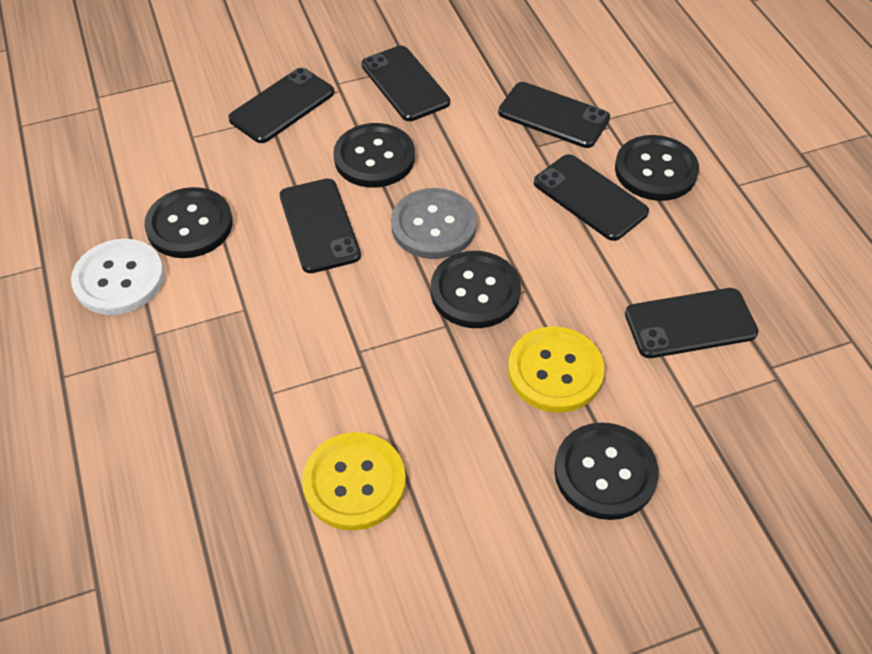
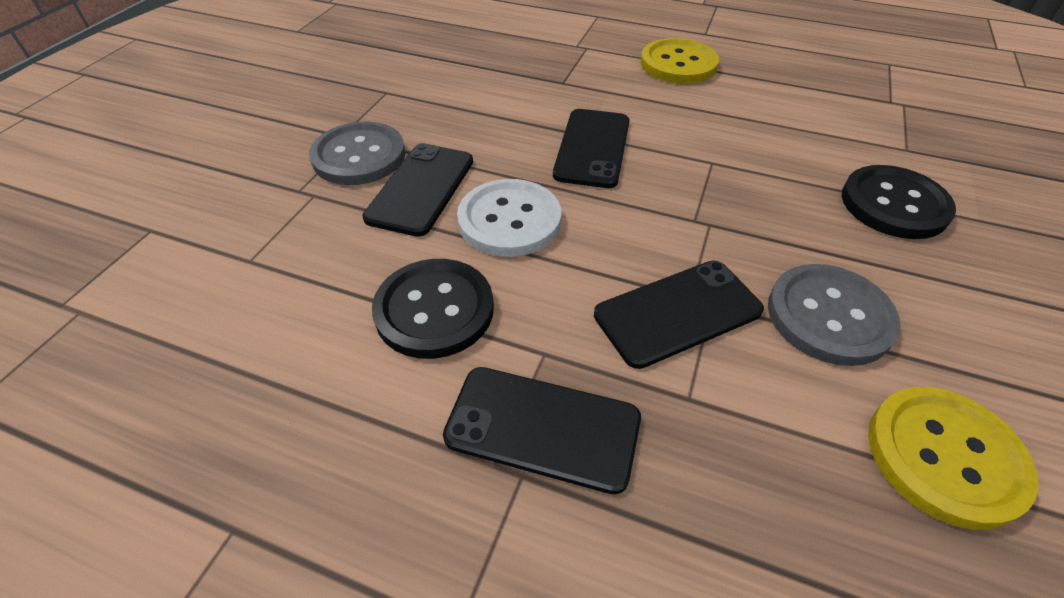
black button: 5 -> 2
black phone: 6 -> 4
grey button: 1 -> 2

